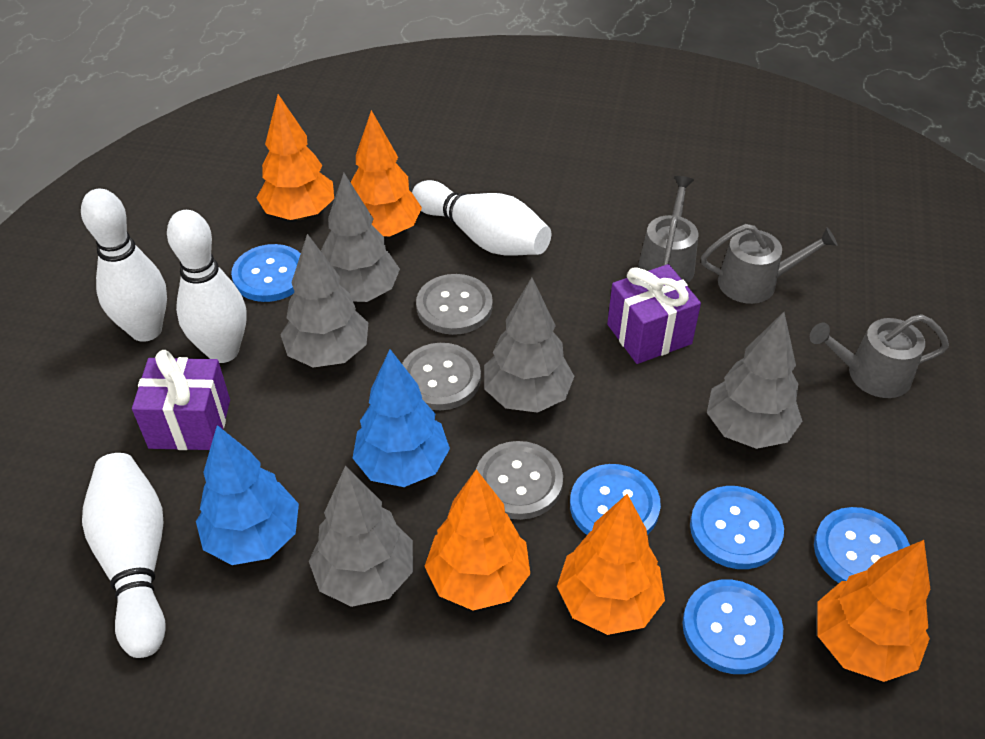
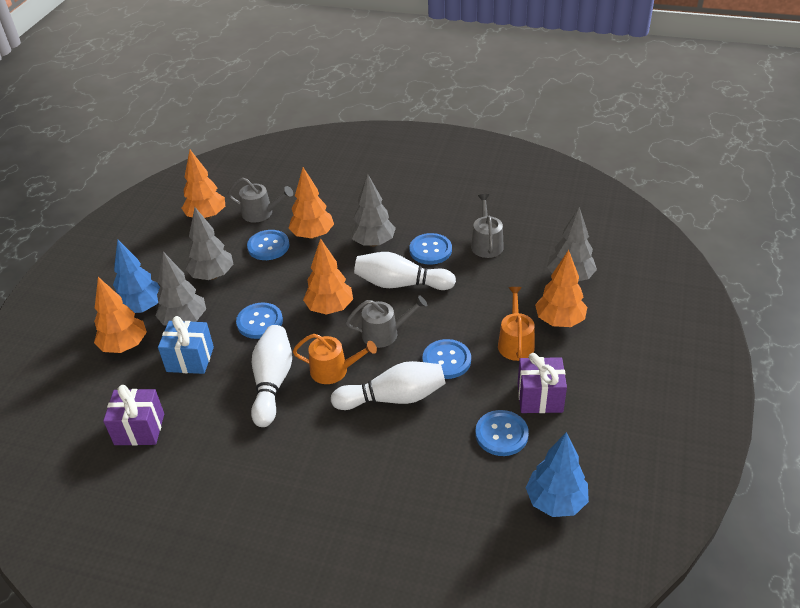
blue gift: 0 -> 1
grey button: 3 -> 0
grey tree: 5 -> 4
orange watering can: 0 -> 2
white bowling pin: 4 -> 3

